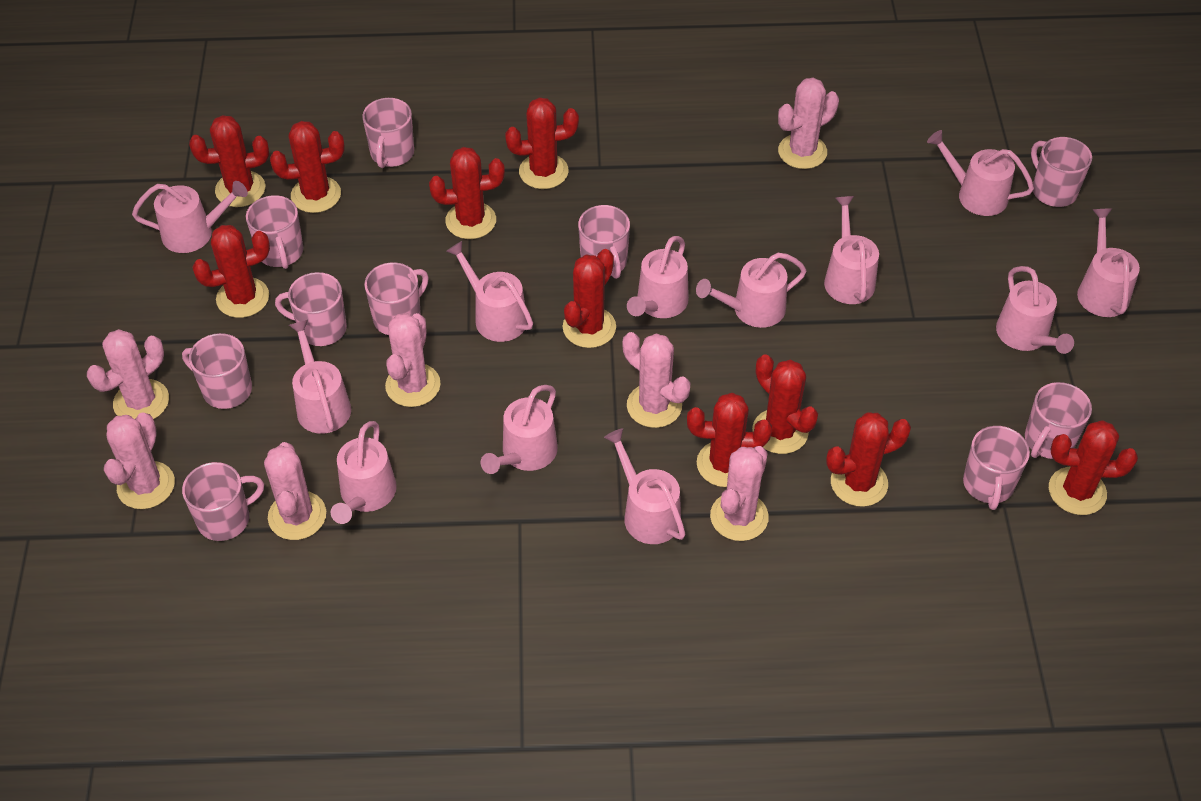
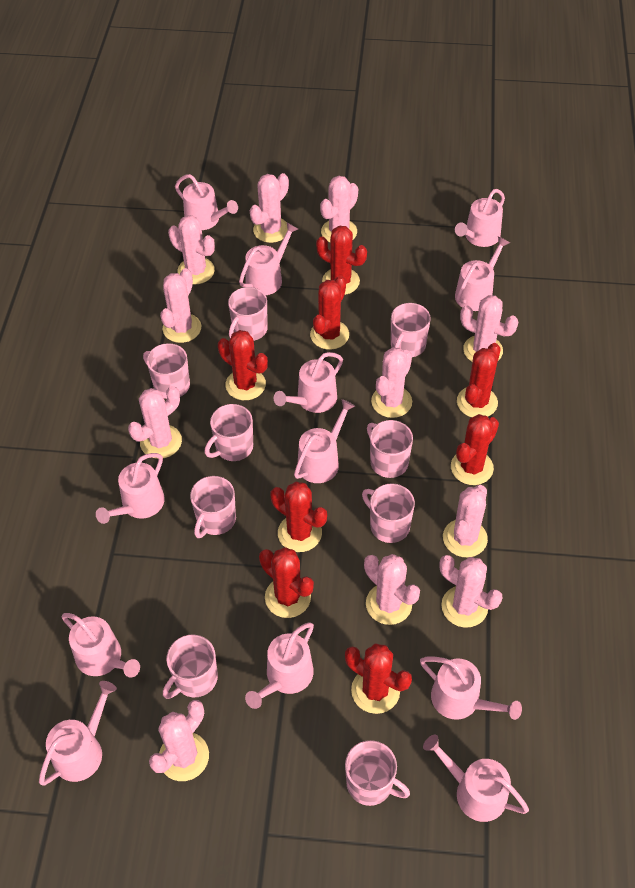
pink cactus: 7 -> 11
pink mug: 10 -> 9
red cactus: 10 -> 8

